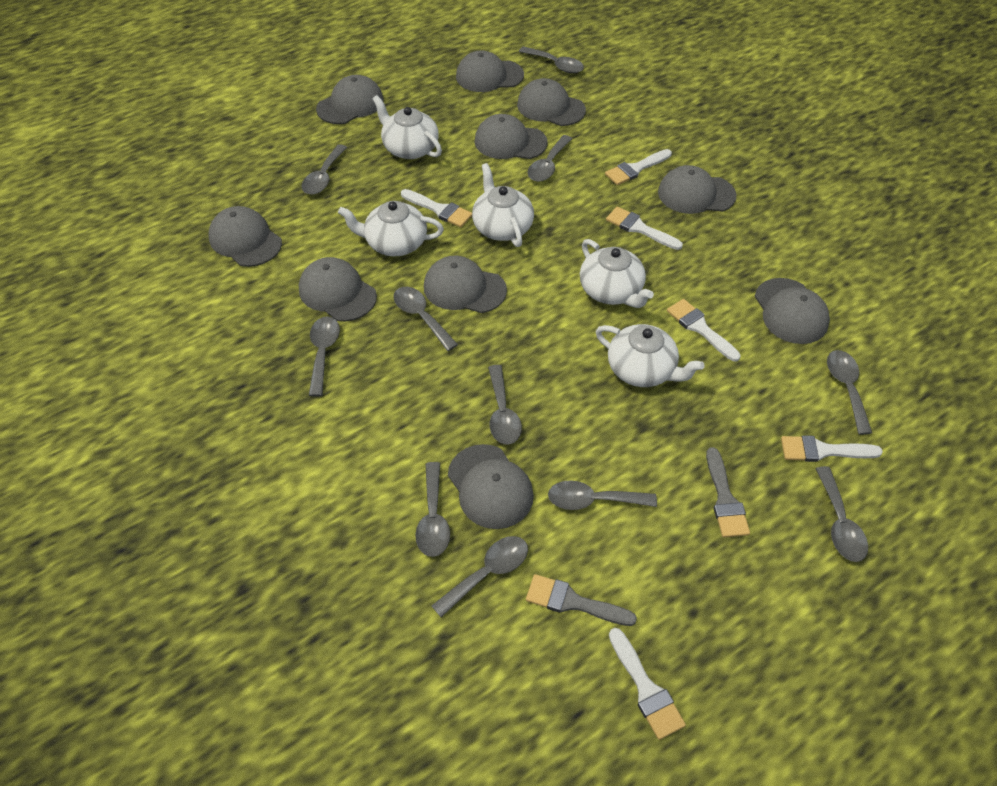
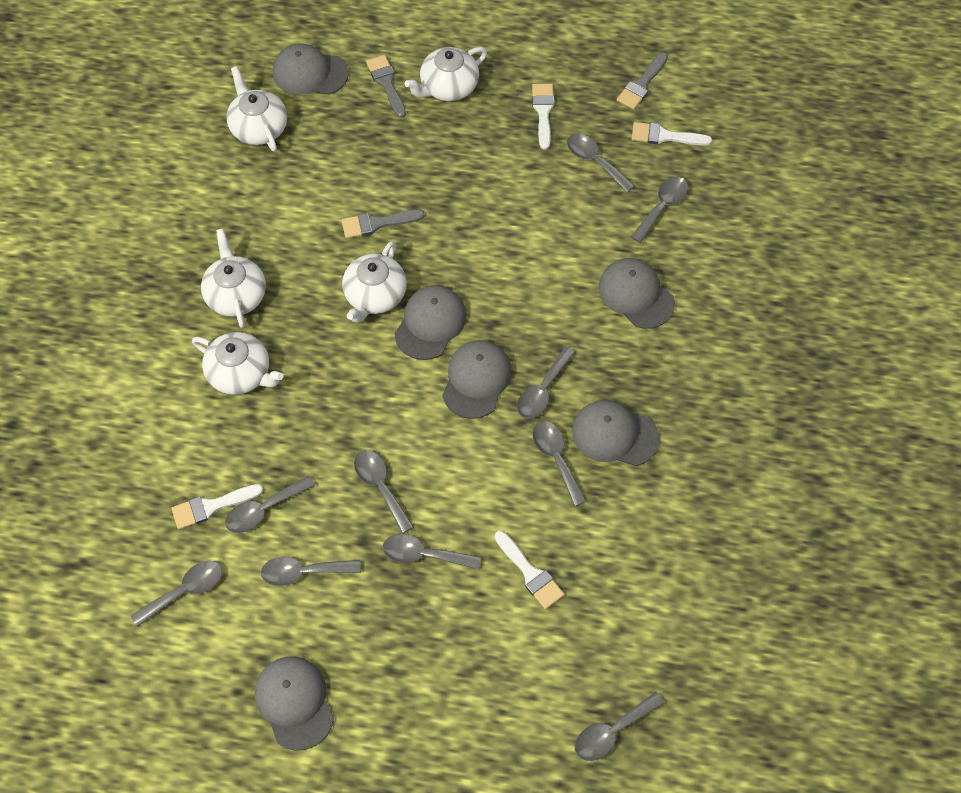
grey brush: 2 -> 3
grey cap: 10 -> 6
grey spoon: 11 -> 10
white brush: 6 -> 4

